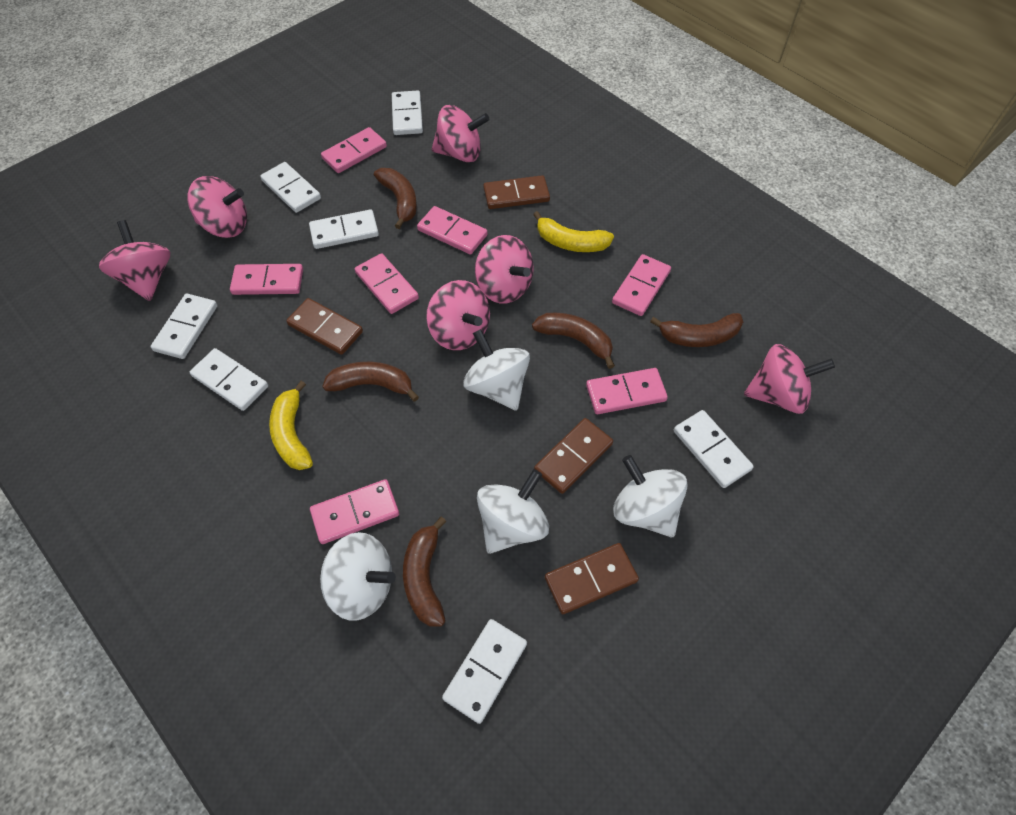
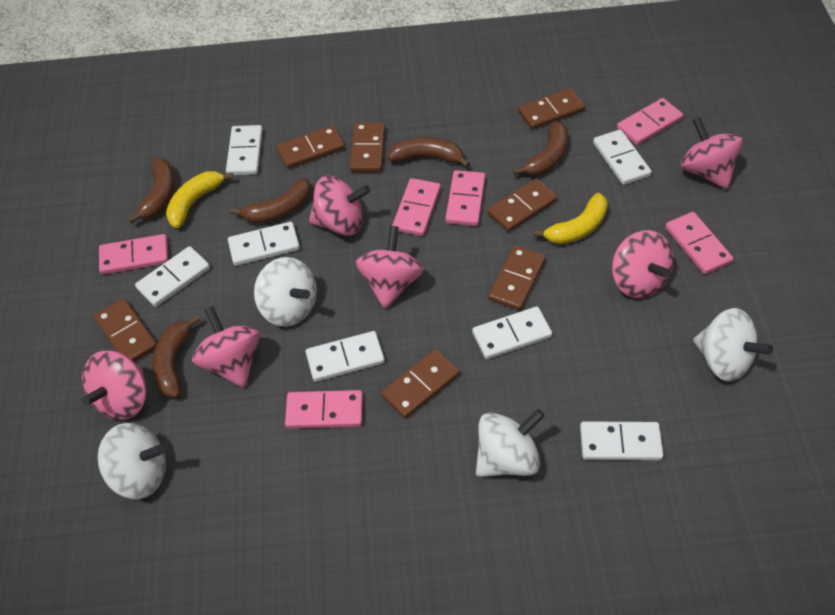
brown domino: 4 -> 7
pink domino: 7 -> 6

